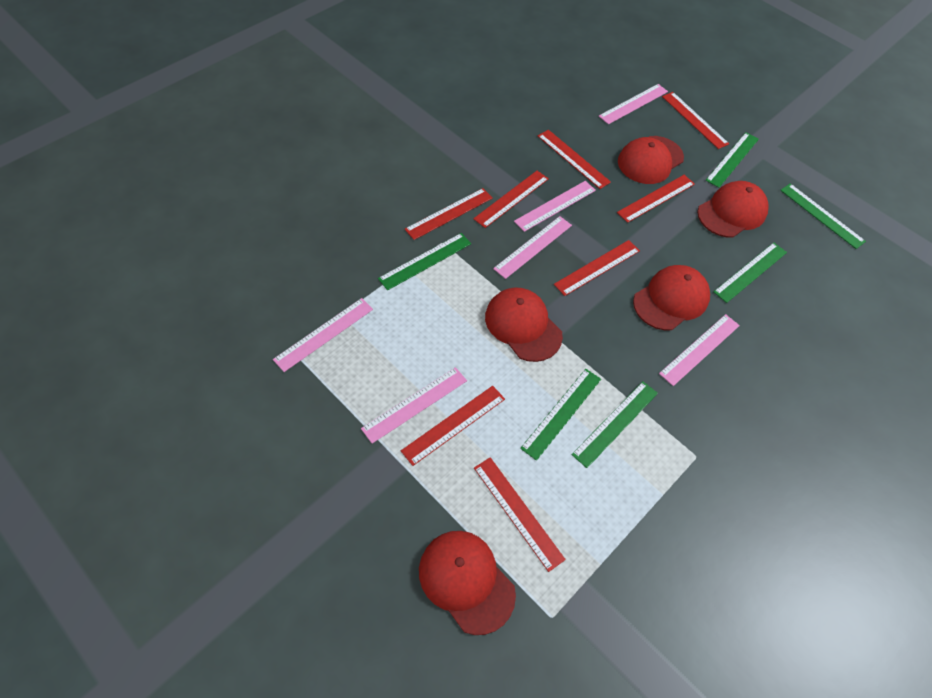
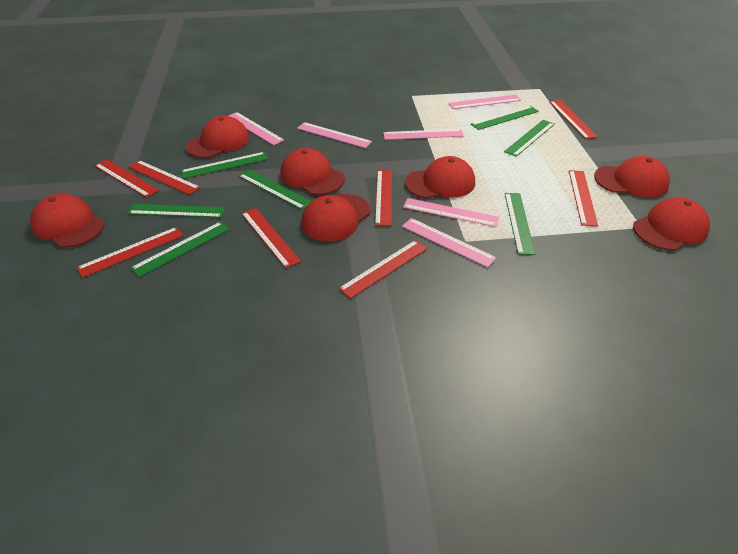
green ruler: 6 -> 7
red cap: 5 -> 7

